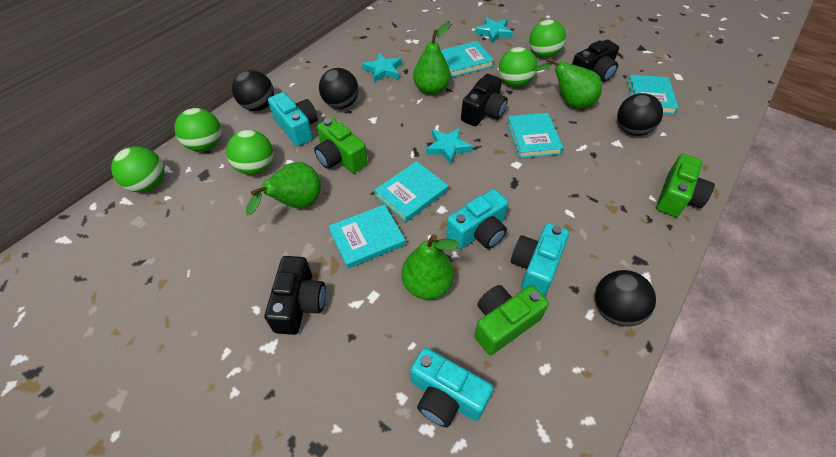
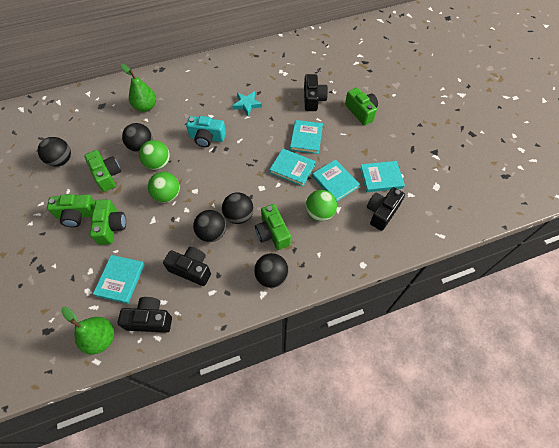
black ball: 4 -> 5
black camera: 3 -> 4
green ball: 5 -> 3
green camera: 3 -> 5
green pear: 4 -> 2
turquoise camera: 4 -> 1
turquoise star: 3 -> 1

